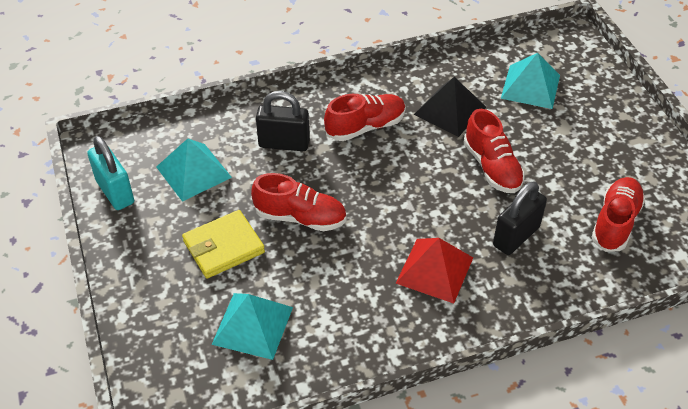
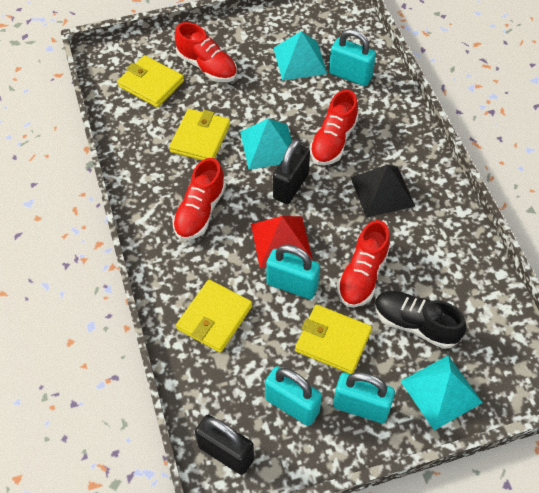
black shoe: 0 -> 1
turquoise padlock: 1 -> 4
yellow wallet: 1 -> 4

